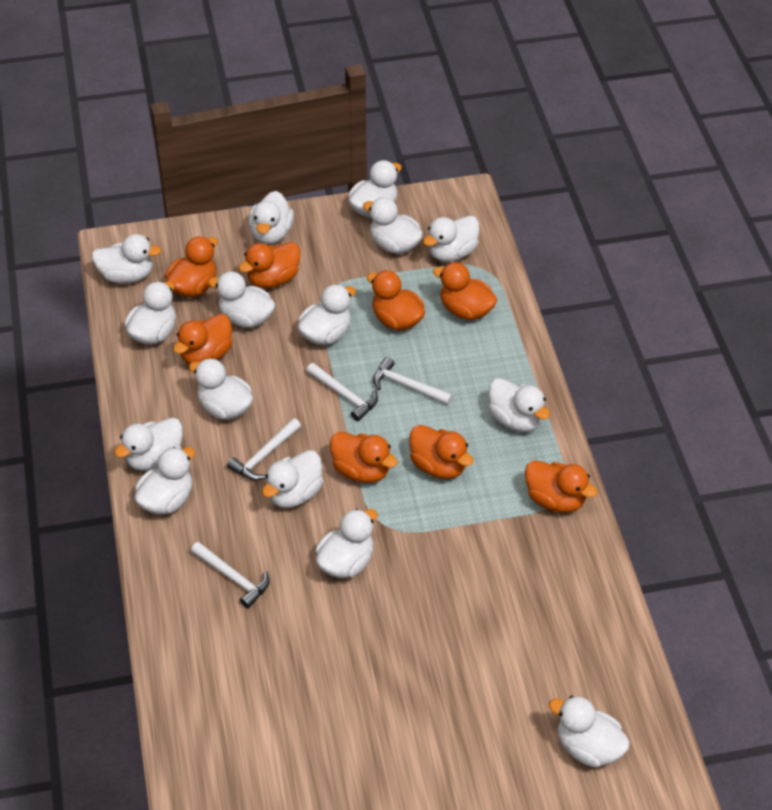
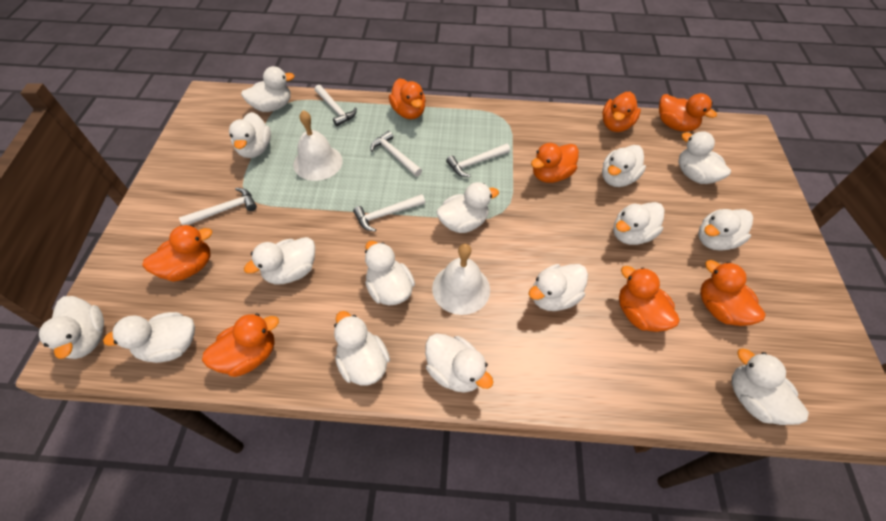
white bell: 0 -> 2
white hammer: 4 -> 5

